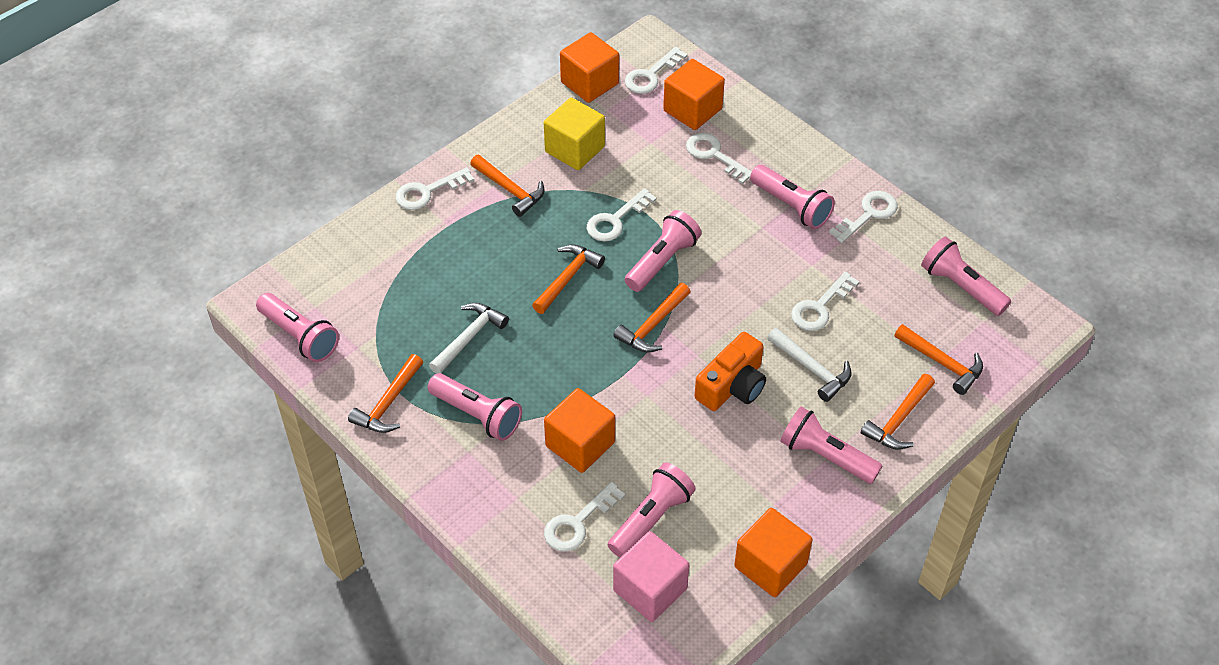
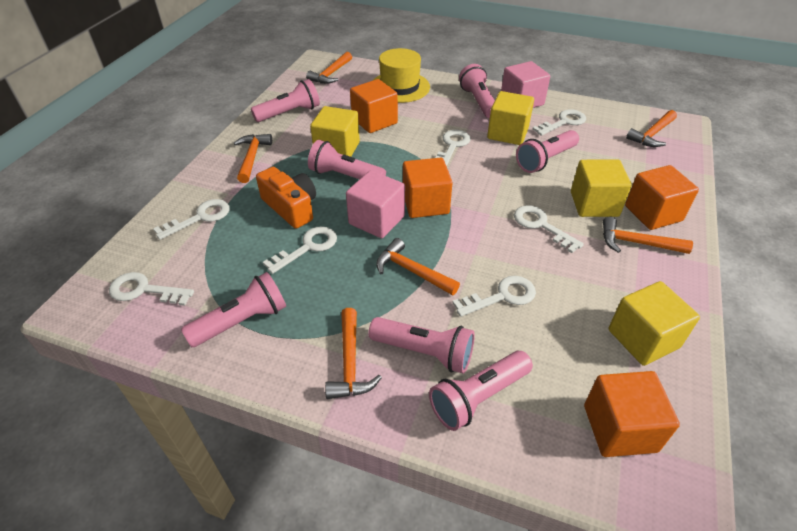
pink cube: 1 -> 2
white hammer: 2 -> 0
yellow cube: 1 -> 4
yellow hat: 0 -> 1

